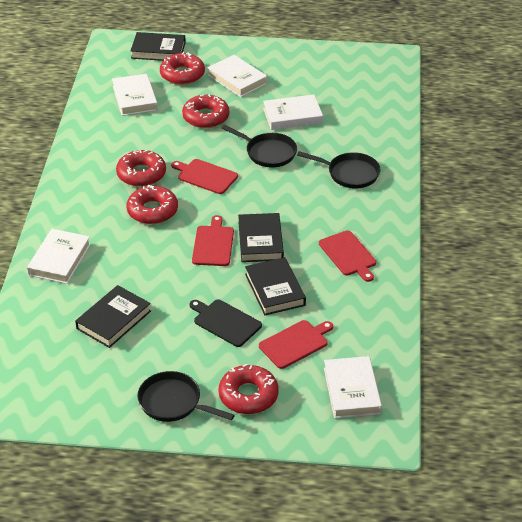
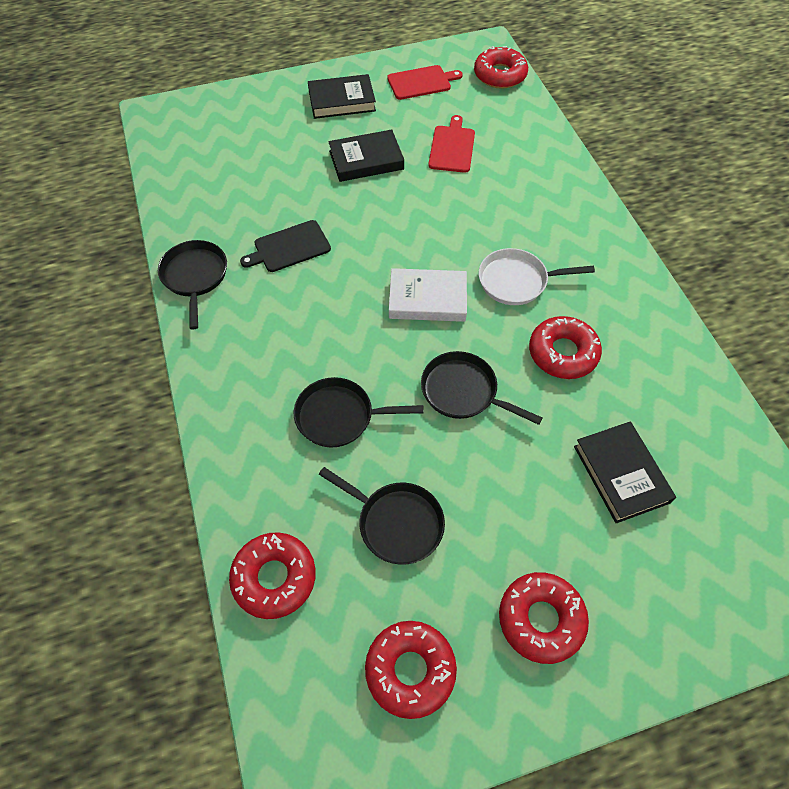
black book: 4 -> 3
black pan: 3 -> 4
red cutting board: 4 -> 2
white book: 5 -> 1
white pan: 0 -> 1

